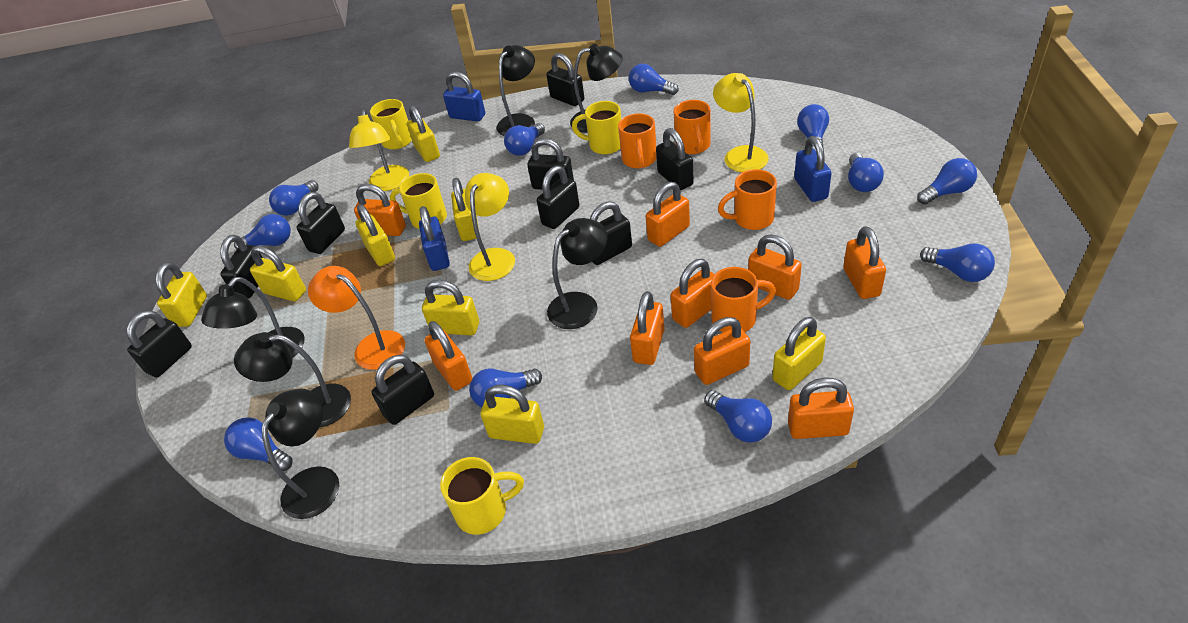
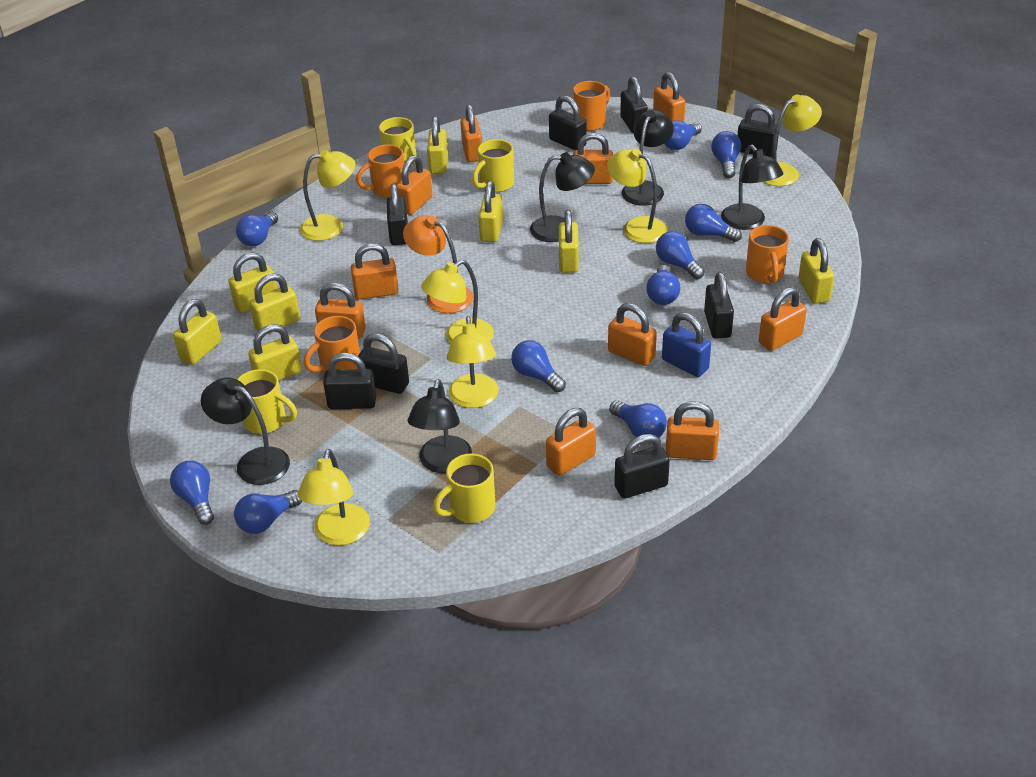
black lamp: 6 -> 5
black padlock: 9 -> 8
blue light bulb: 11 -> 10
blue padlock: 3 -> 1
orange padlock: 9 -> 10
yellow lamp: 3 -> 6

